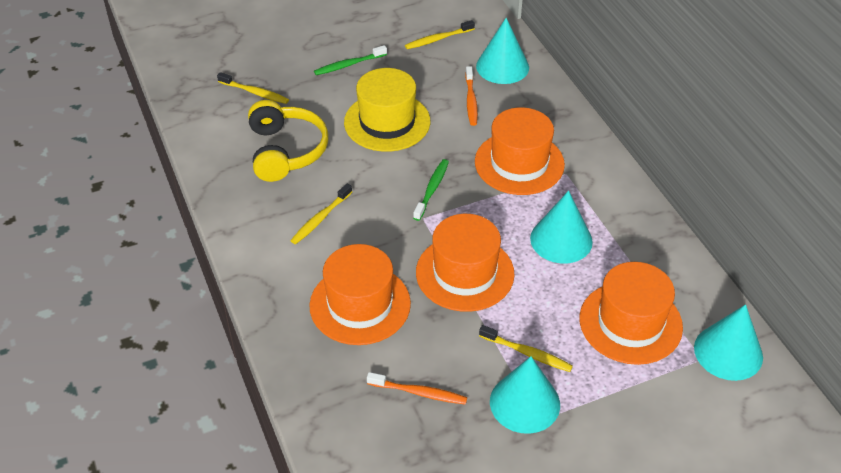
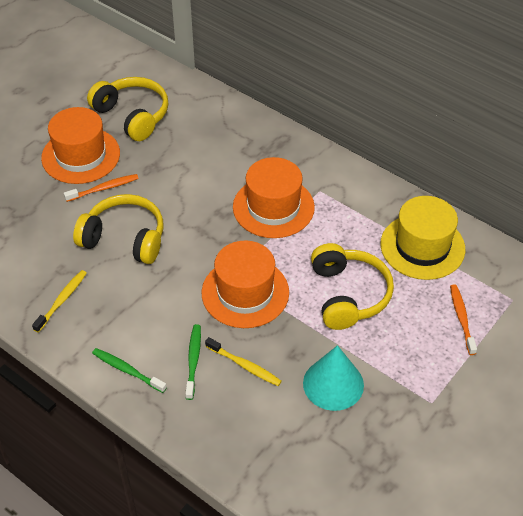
orange hat: 4 -> 3
turquoise cone: 4 -> 1
yellow headphones: 1 -> 3
yellow toothbrush: 4 -> 2

